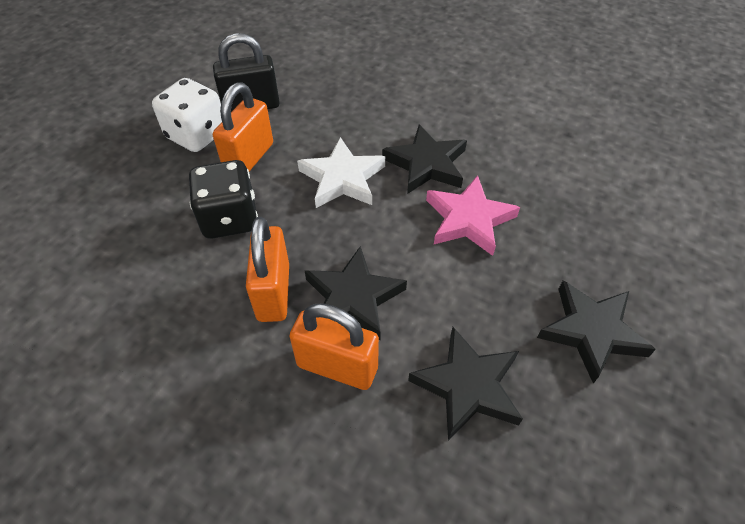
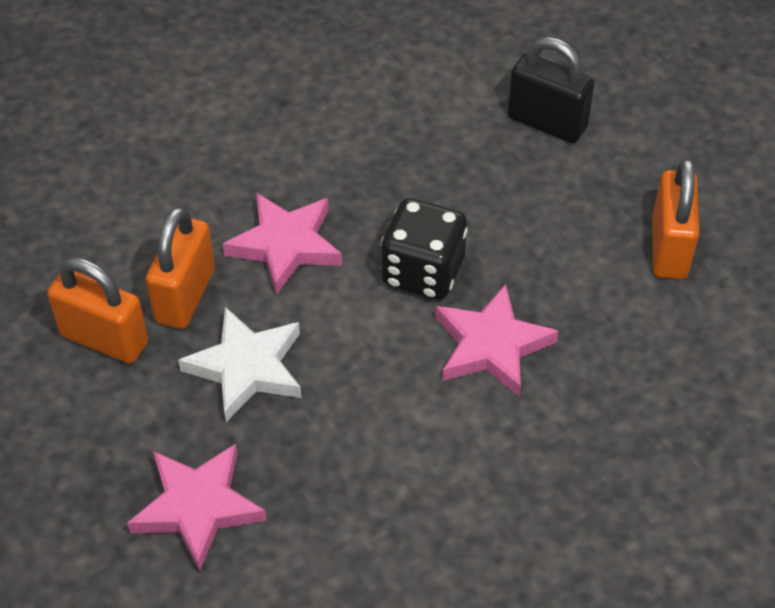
black star: 4 -> 0
pink star: 1 -> 3
white dice: 1 -> 0

